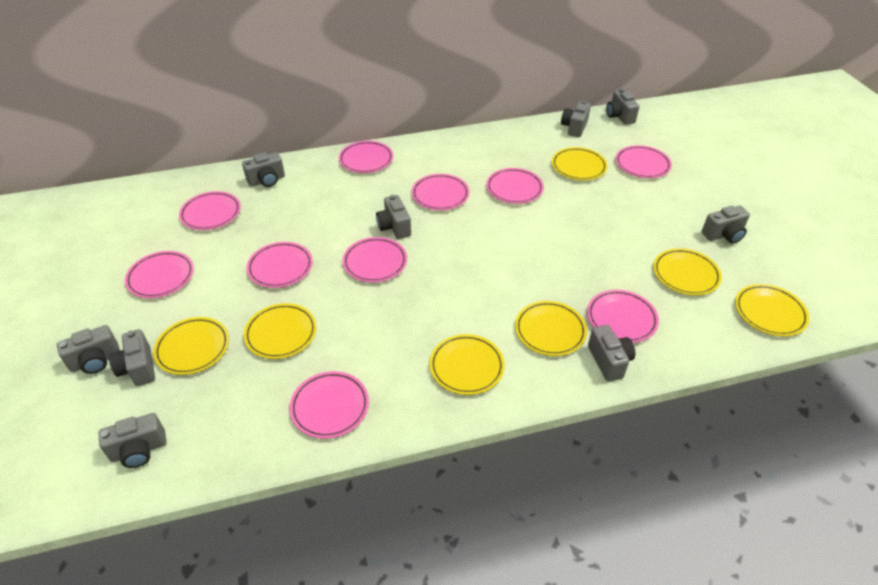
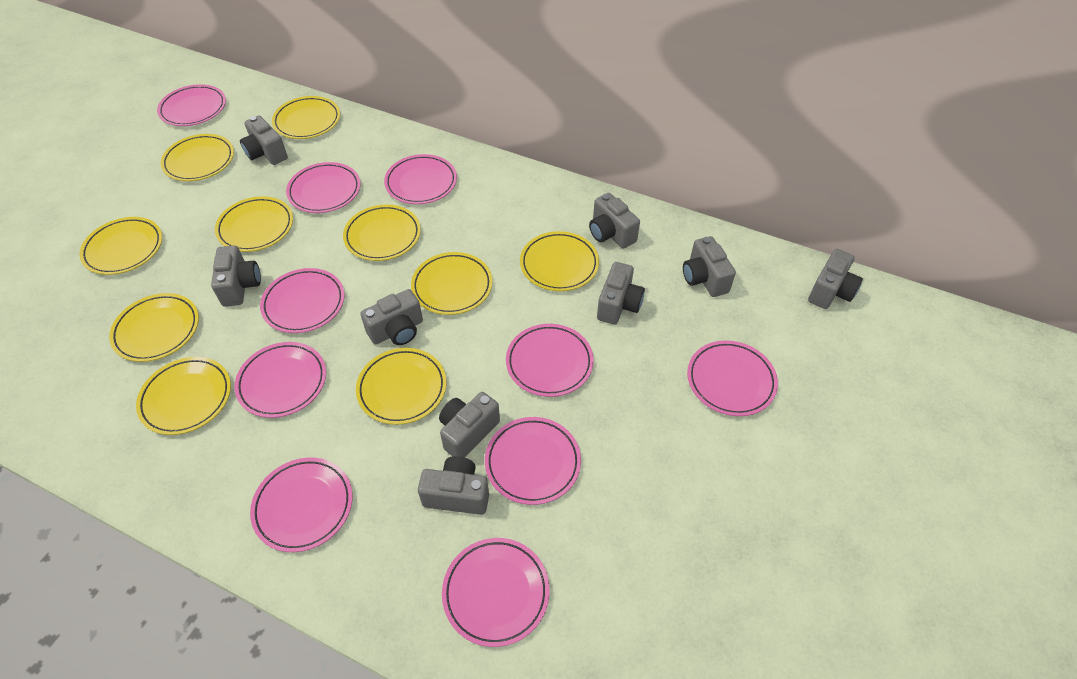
yellow plate: 7 -> 10

